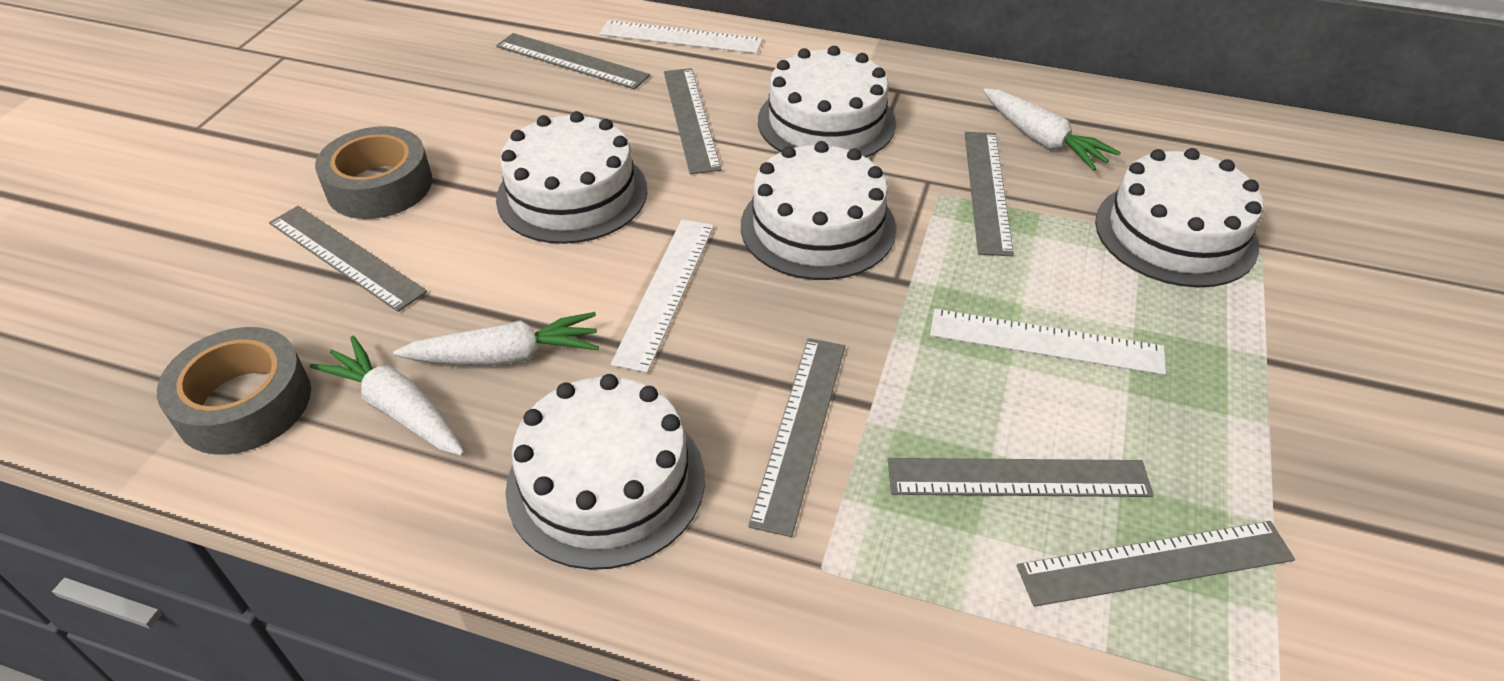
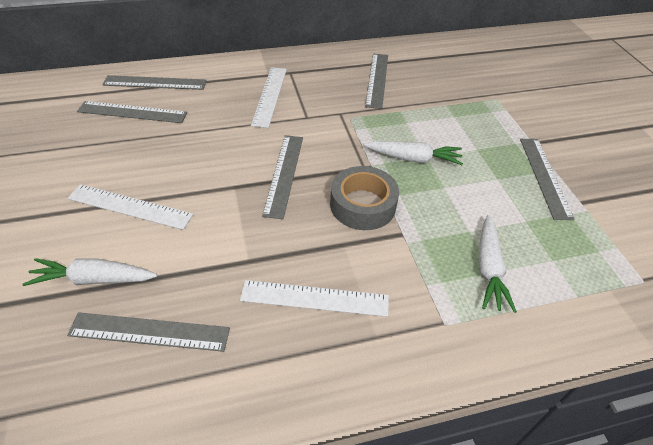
grey ruler: 7 -> 6
grey tape: 2 -> 1
white cake: 5 -> 0

